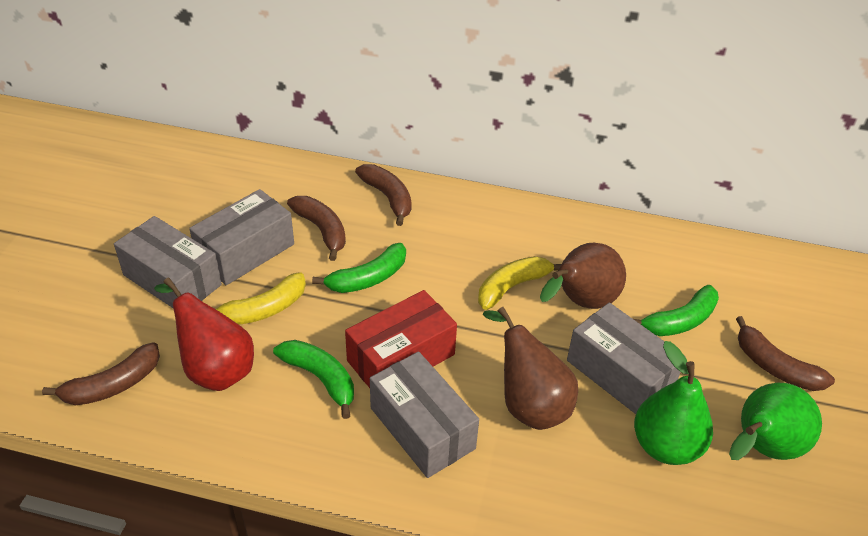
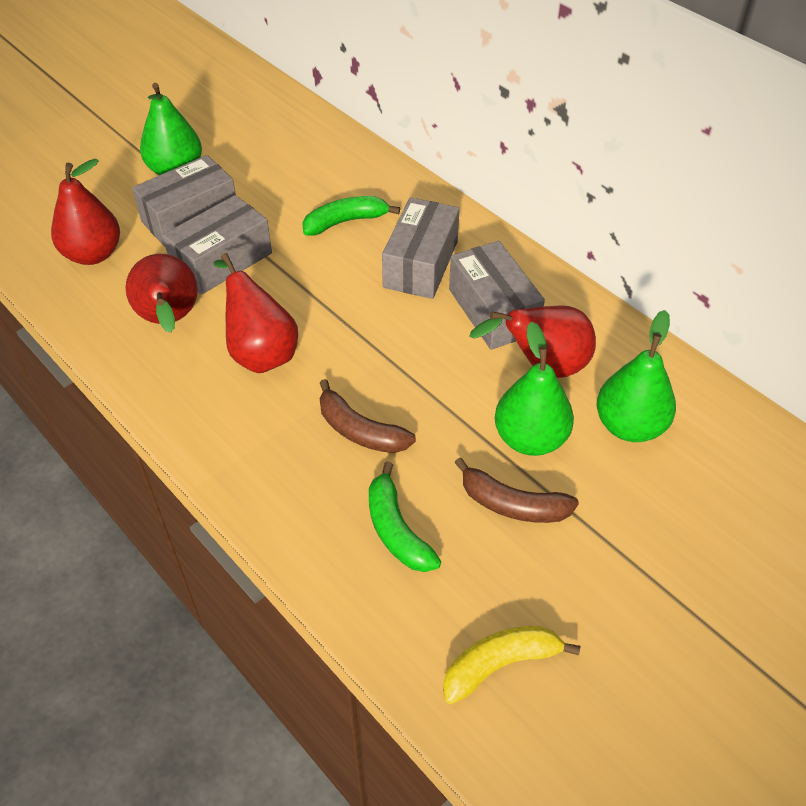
brown banana: 4 -> 2
brown pear: 2 -> 0
green banana: 3 -> 2
green pear: 2 -> 3
red box: 1 -> 0
red pear: 1 -> 4
yellow banana: 2 -> 1

